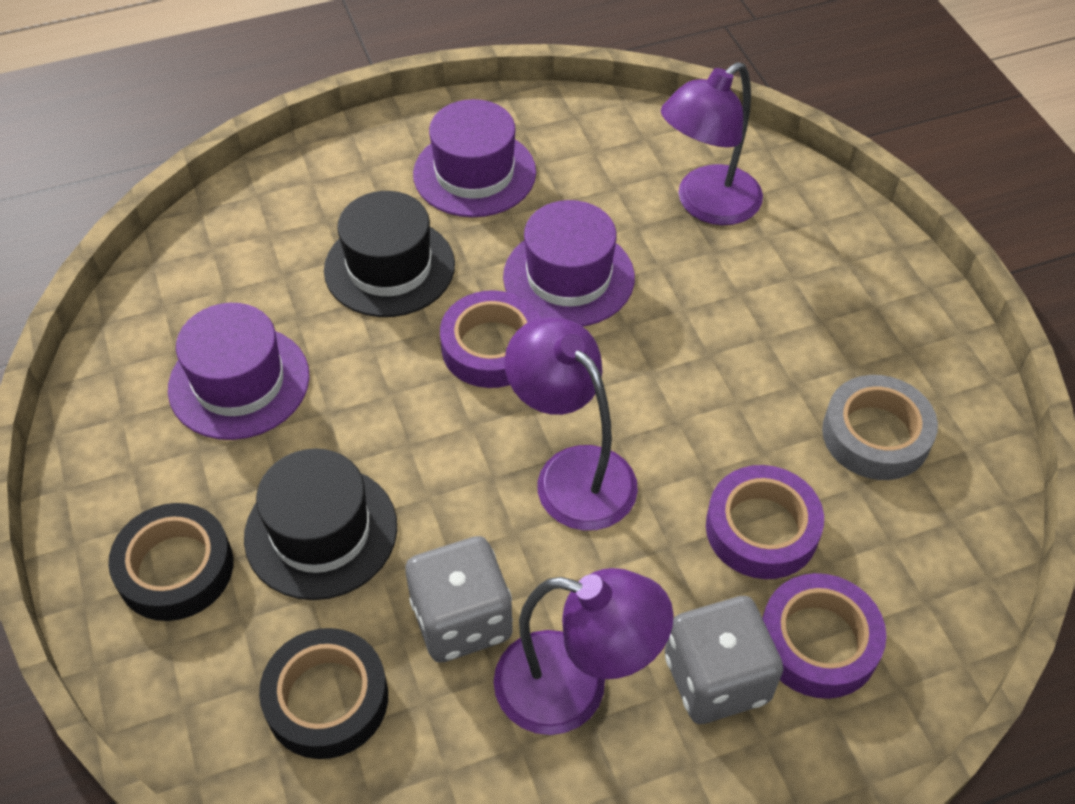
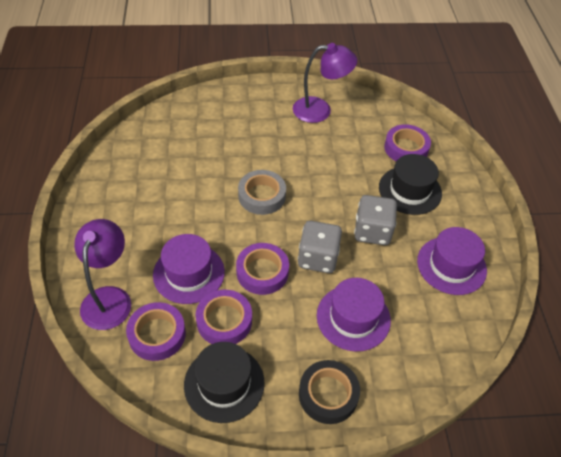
black tape: 2 -> 1
purple lamp: 3 -> 2
purple tape: 3 -> 4

